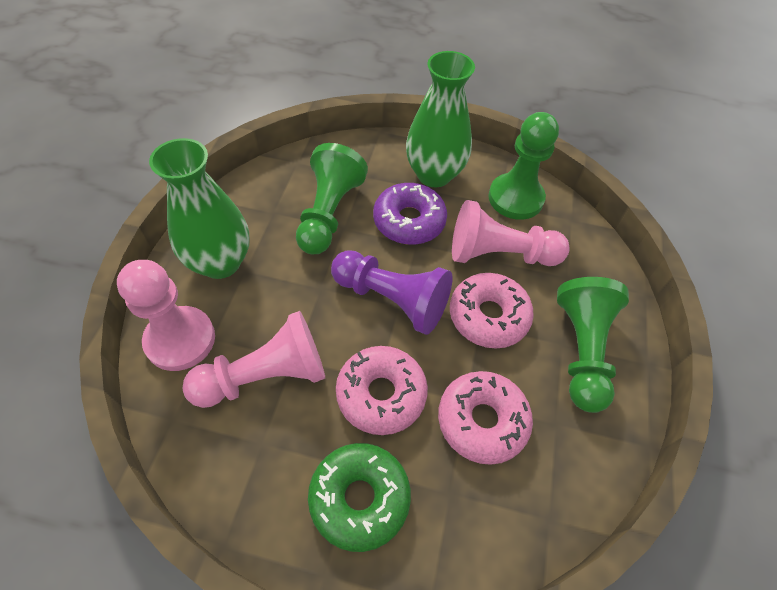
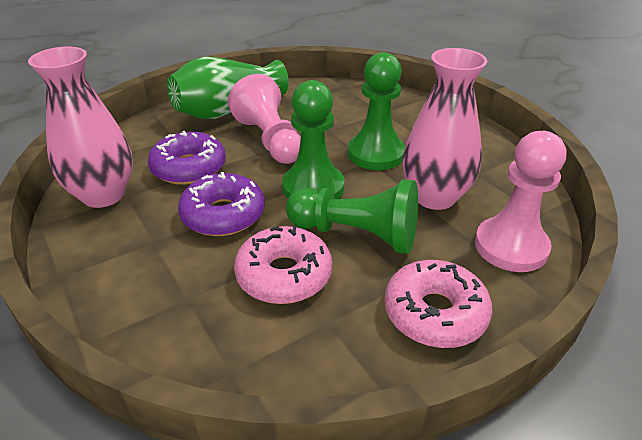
green donut: 1 -> 0
green vase: 2 -> 1
pink donut: 3 -> 2
pink pawn: 3 -> 2
pink vase: 0 -> 2
purple donut: 1 -> 2
purple pawn: 1 -> 0

